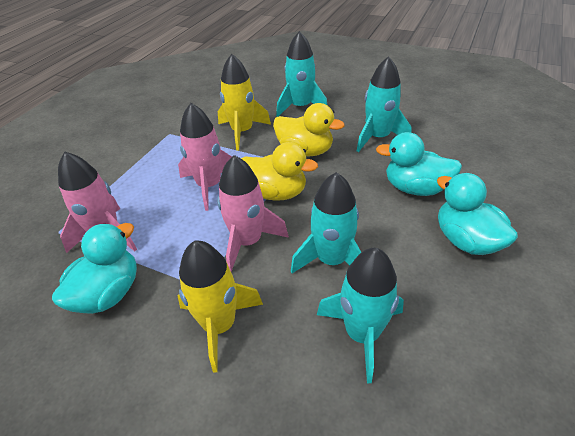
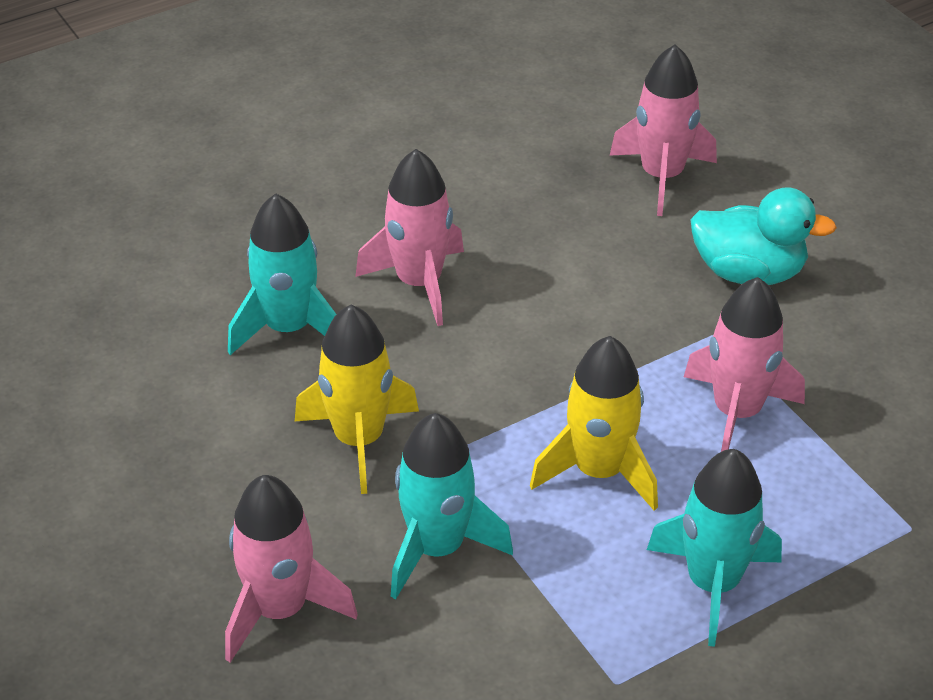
pink rocket: 3 -> 4
turquoise duck: 3 -> 1
turquoise rocket: 4 -> 3
yellow duck: 2 -> 0

